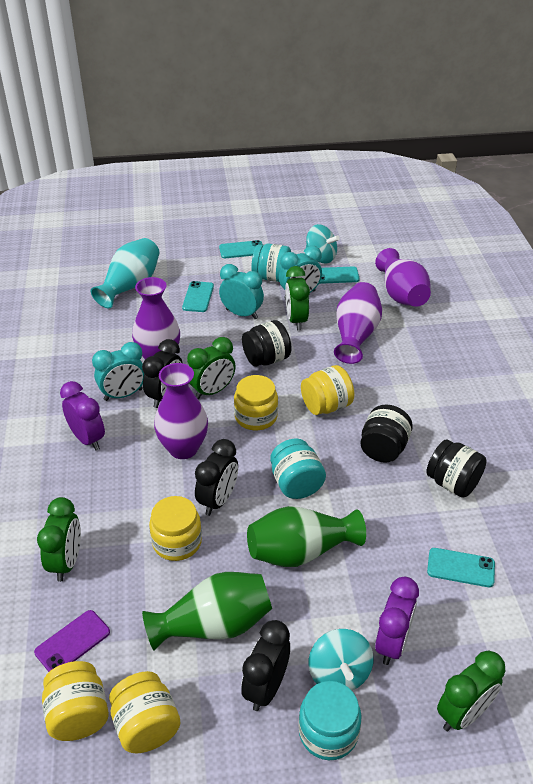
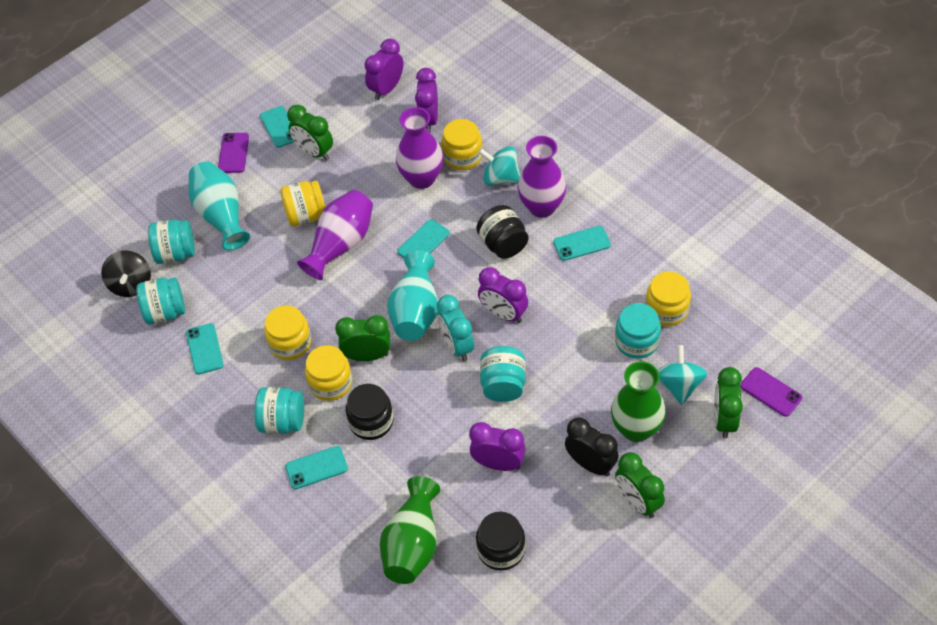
black clock: 3 -> 1
black spinning top: 0 -> 1
purple clock: 2 -> 4
purple phone: 1 -> 2
purple vase: 4 -> 3
turquoise clock: 3 -> 1
turquoise jar: 3 -> 5
turquoise phone: 4 -> 5
turquoise vase: 1 -> 2

